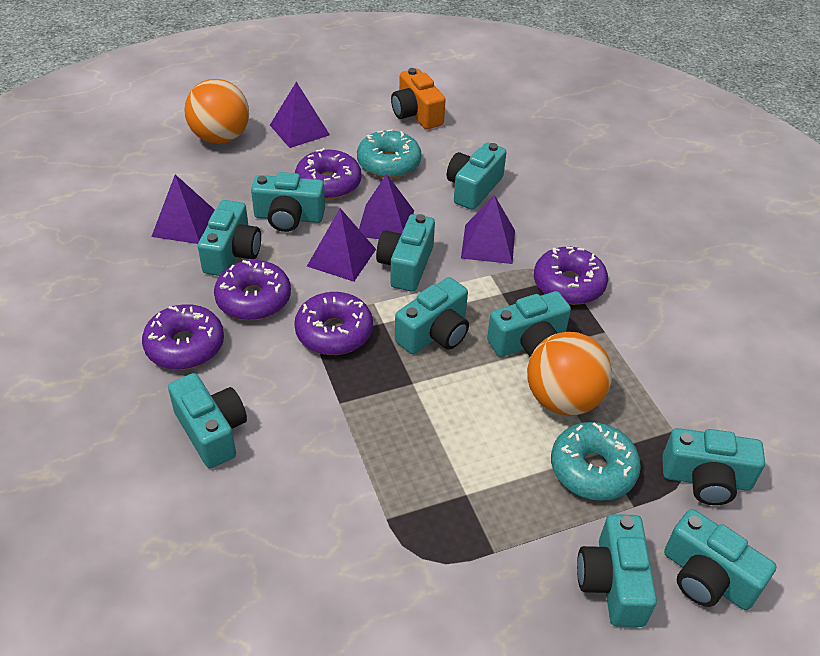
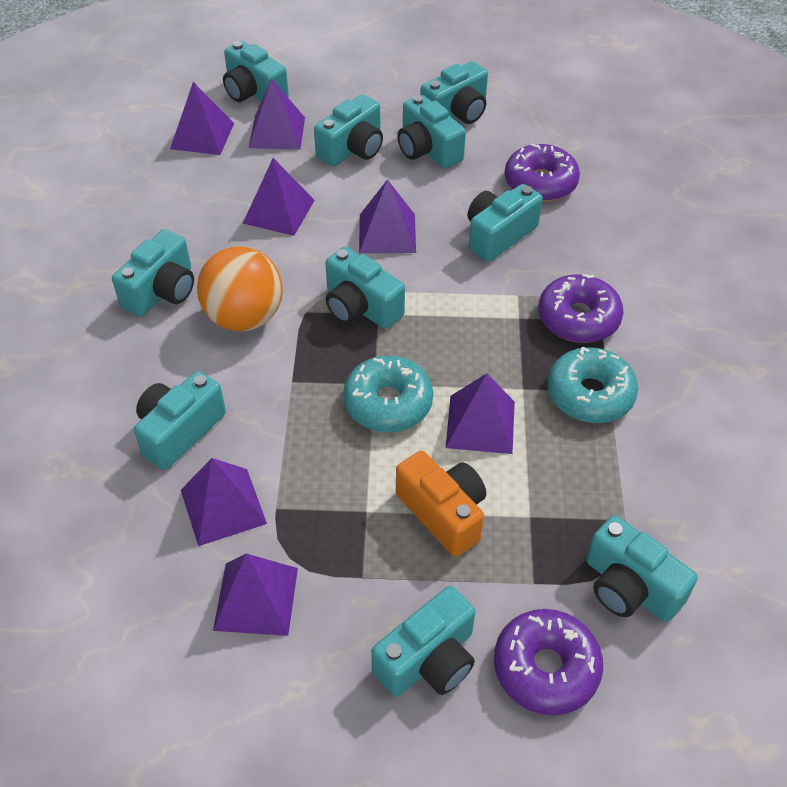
orange ball: 2 -> 1
purple donut: 5 -> 3
purple pyramid: 5 -> 7

